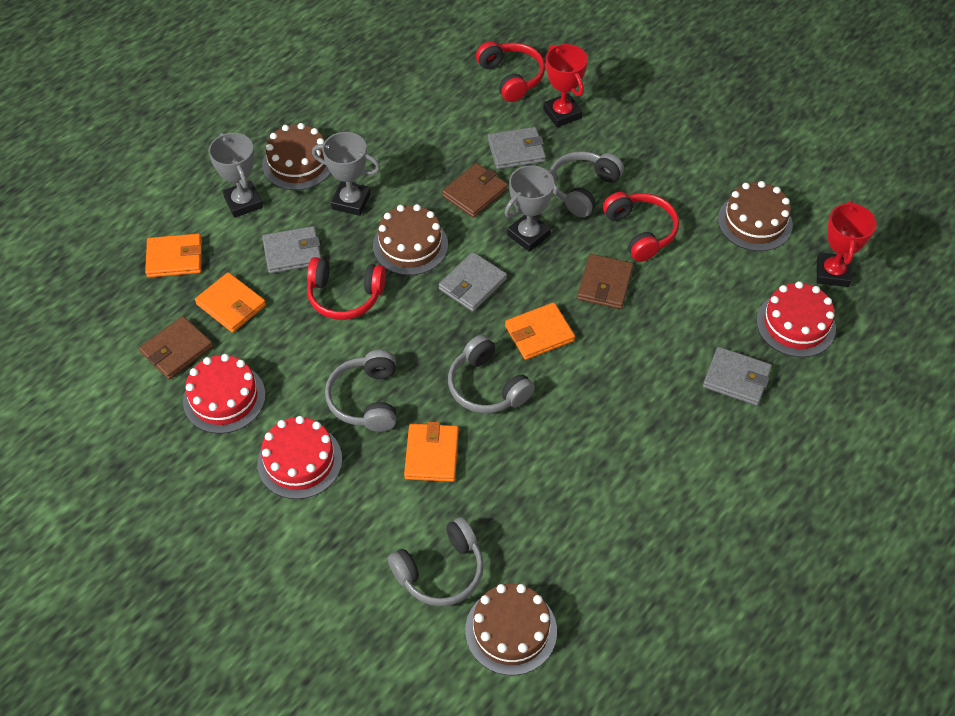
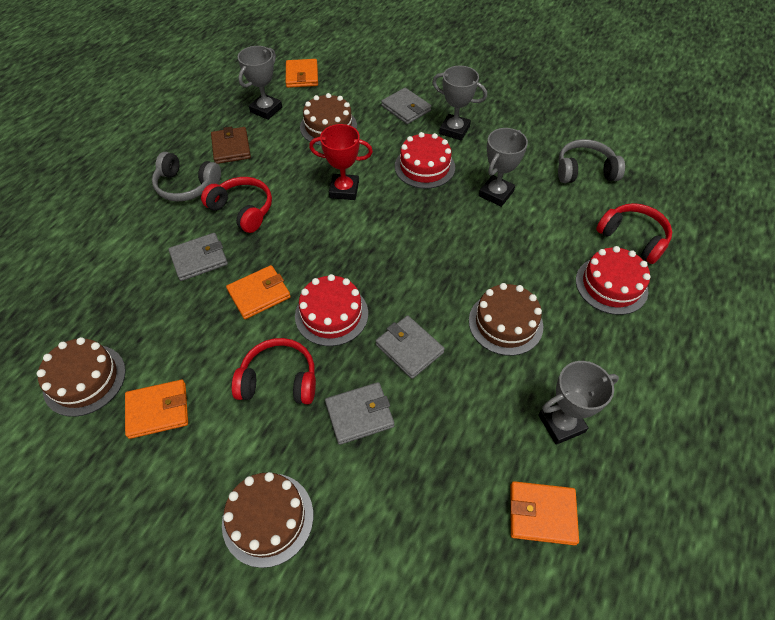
brown wallet: 3 -> 1
grey headphones: 4 -> 2
grey trophy: 3 -> 4
red trophy: 2 -> 1

